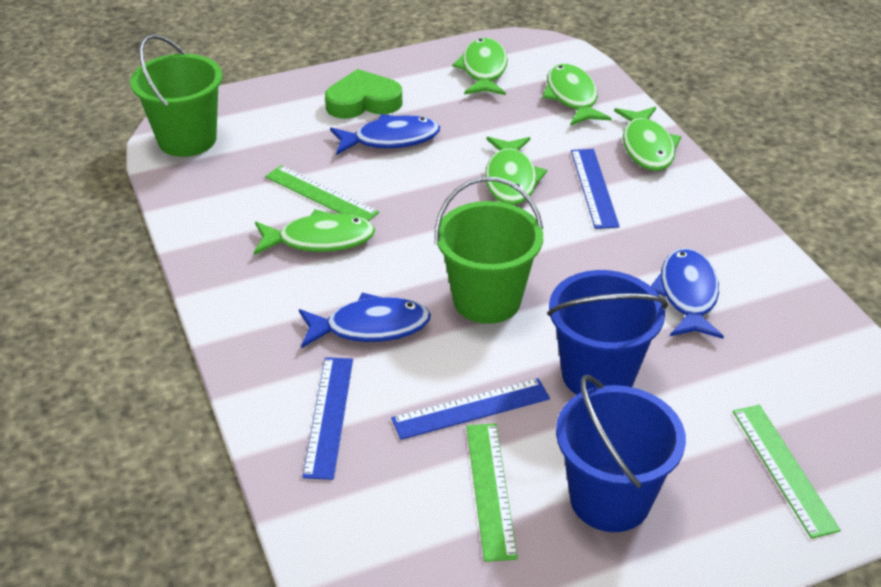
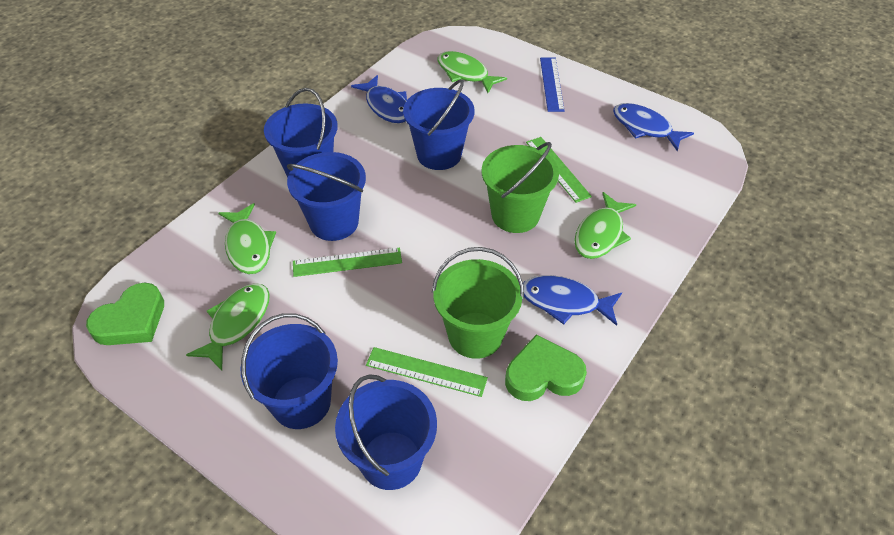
blue bucket: 2 -> 5
blue ruler: 3 -> 1
green fish: 5 -> 4
green heart: 1 -> 2

